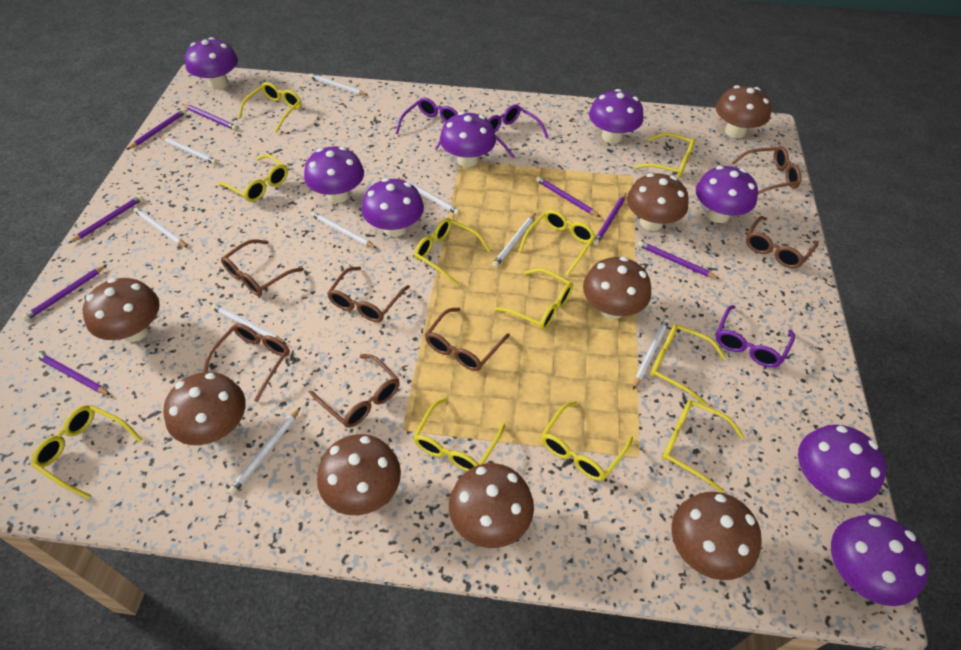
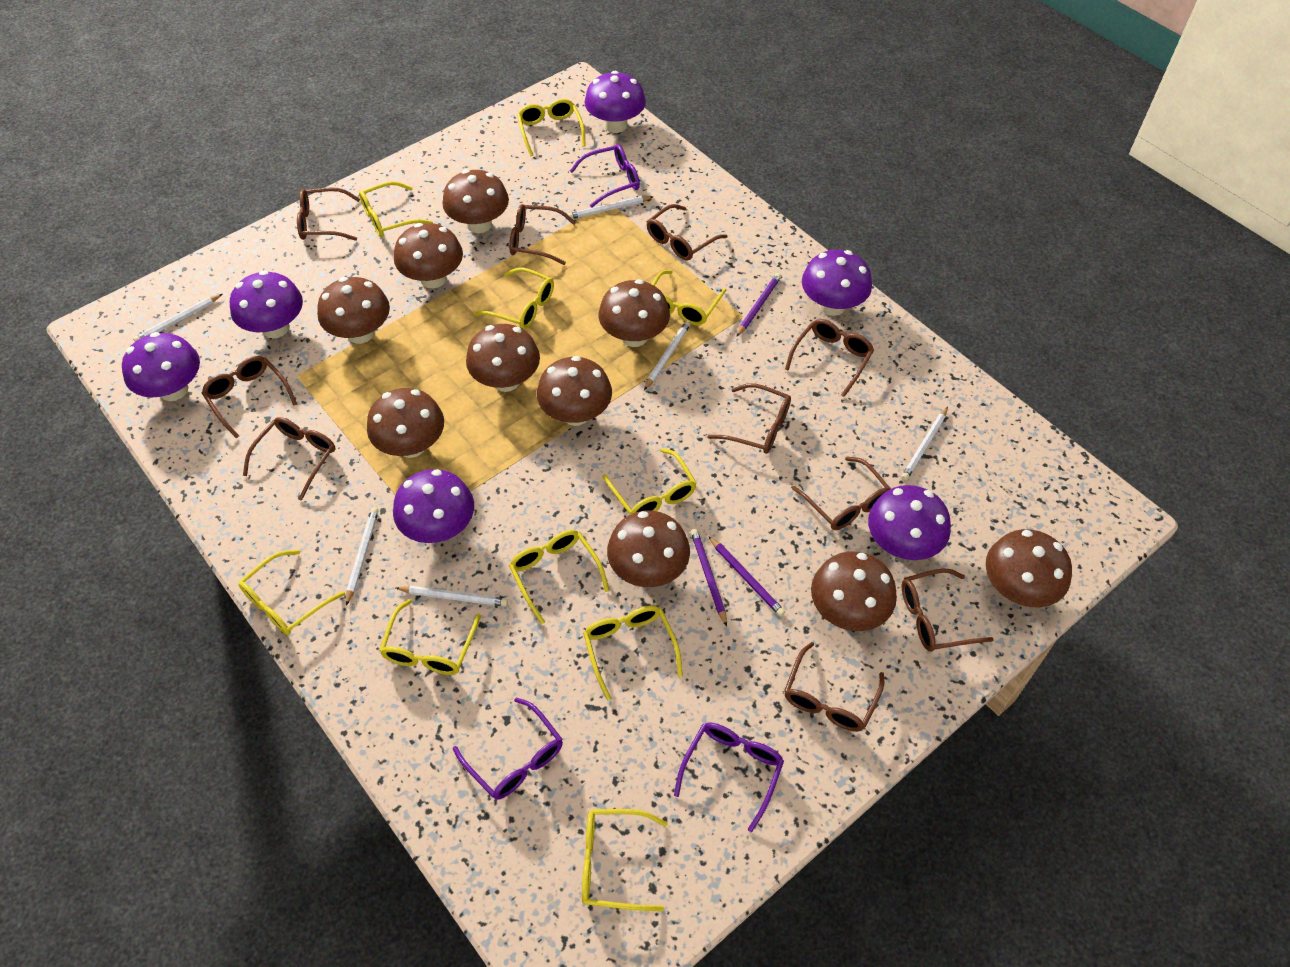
brown glasses: 7 -> 10
brown mushroom: 8 -> 10
purple mushroom: 8 -> 6
purple pencil: 8 -> 3
white pencil: 9 -> 6
yellow glasses: 11 -> 10

